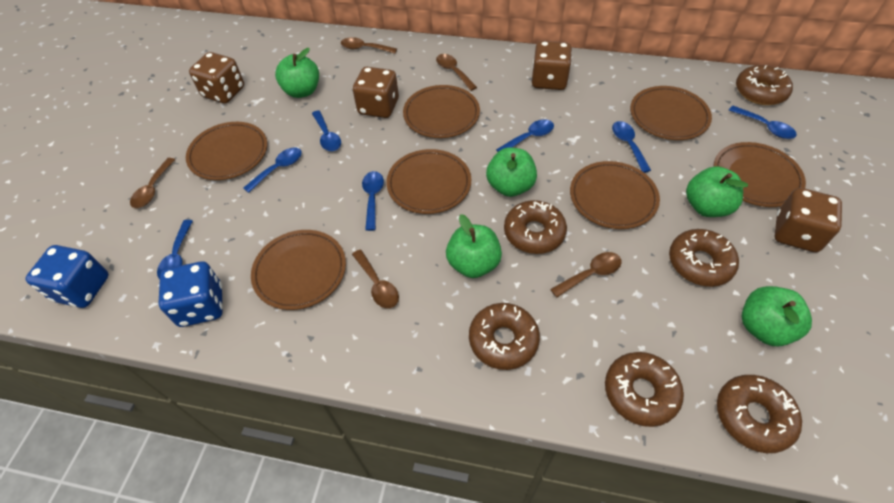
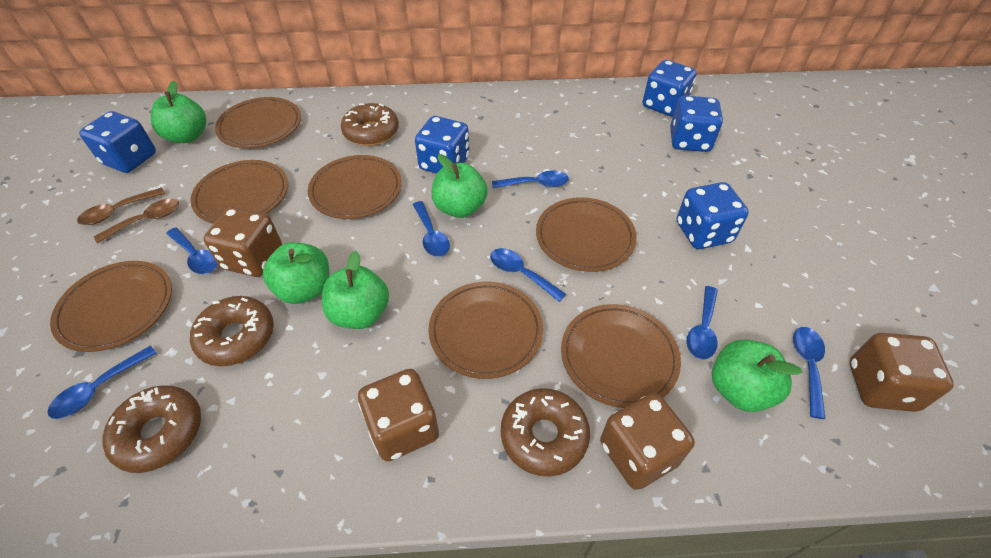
blue dice: 2 -> 5
brown donut: 6 -> 4
brown spoon: 5 -> 2

